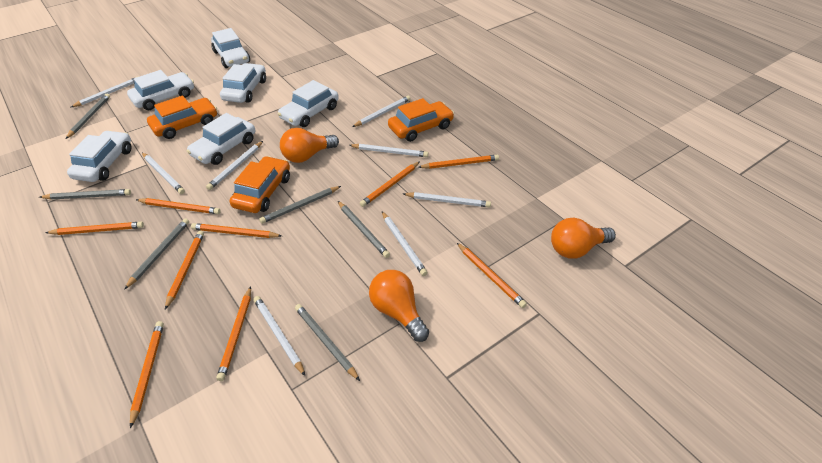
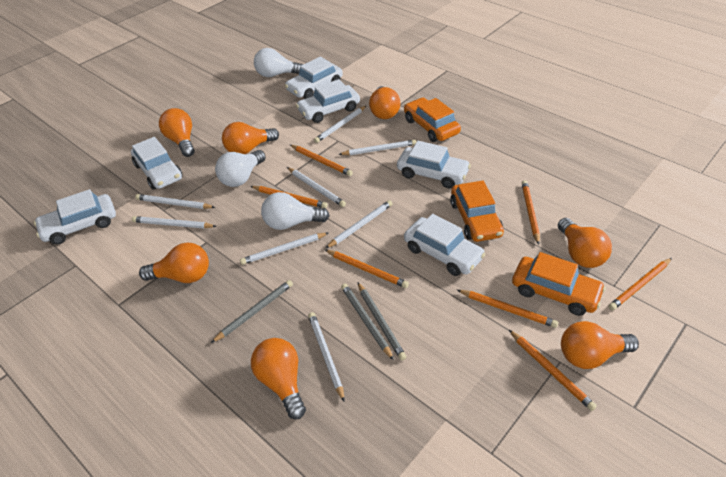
grey pencil: 6 -> 3
orange light bulb: 3 -> 7
orange pencil: 9 -> 7
white light bulb: 0 -> 3

